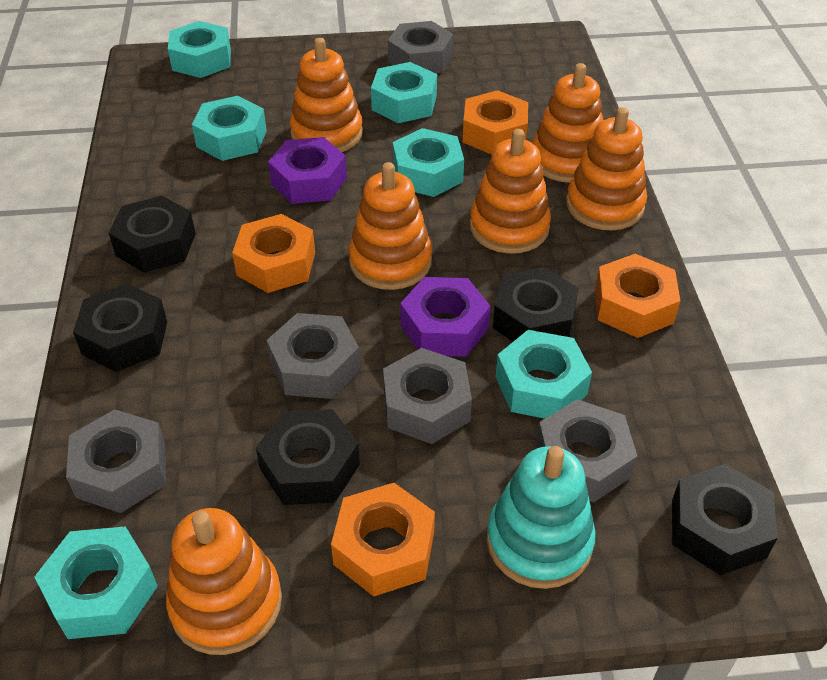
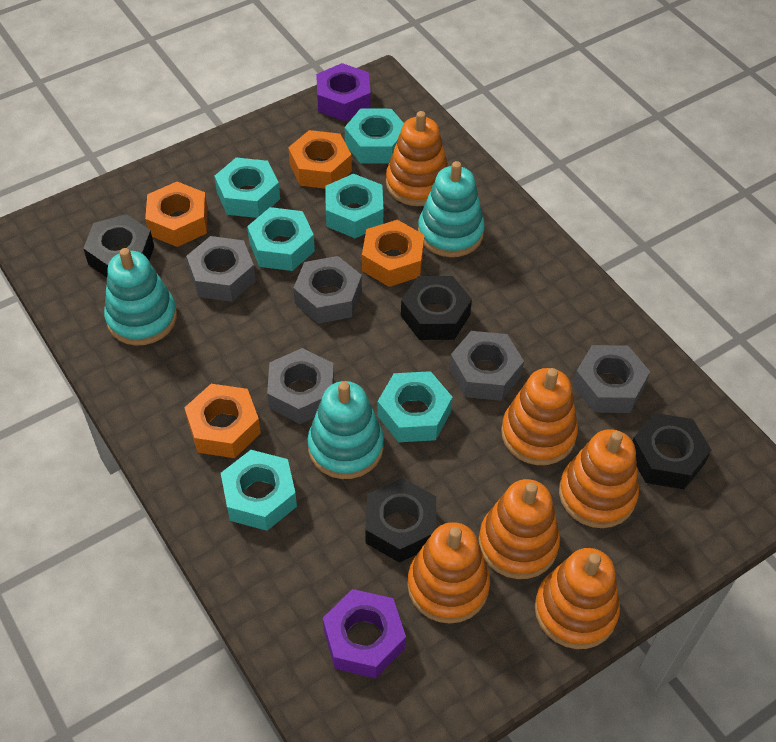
black nut: 5 -> 4
turquoise stacking toy: 1 -> 3

